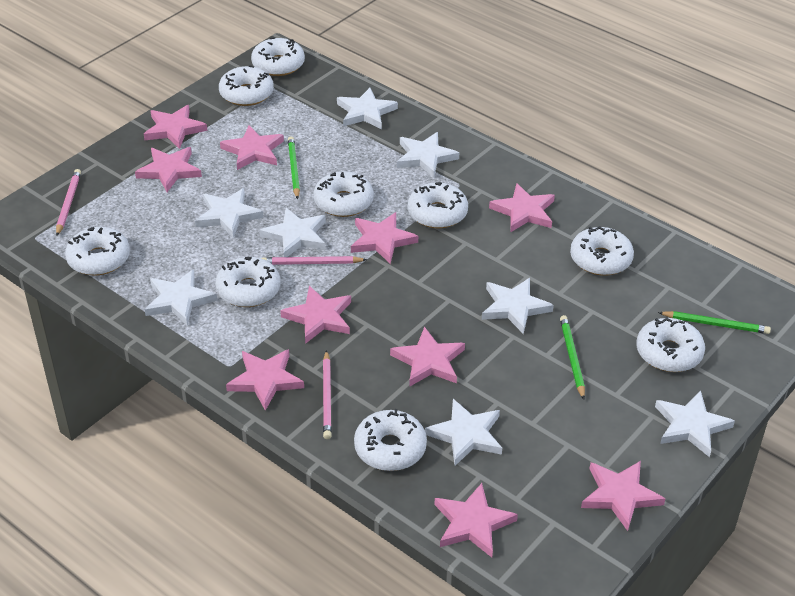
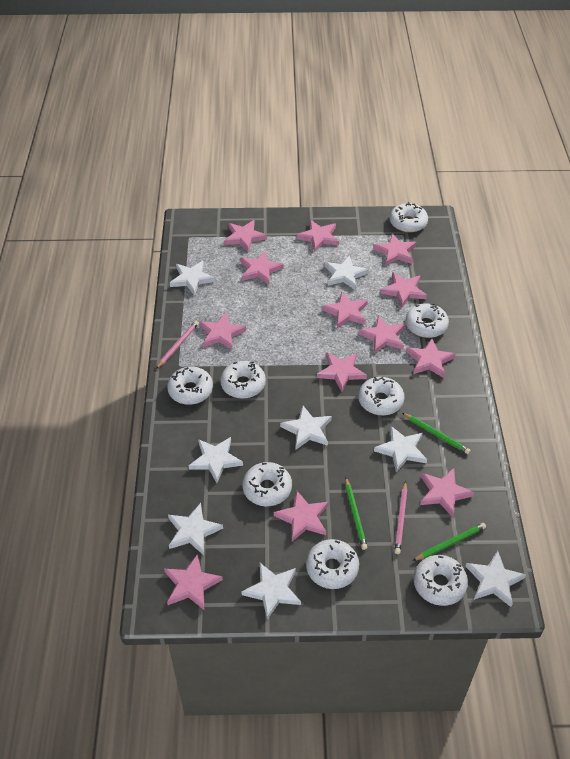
pink pencil: 3 -> 2
pink star: 10 -> 13
white donut: 9 -> 8

